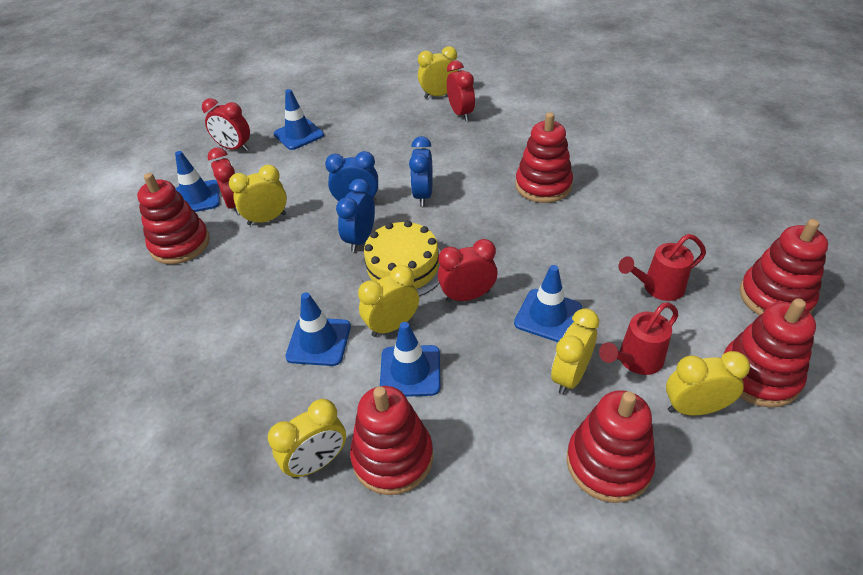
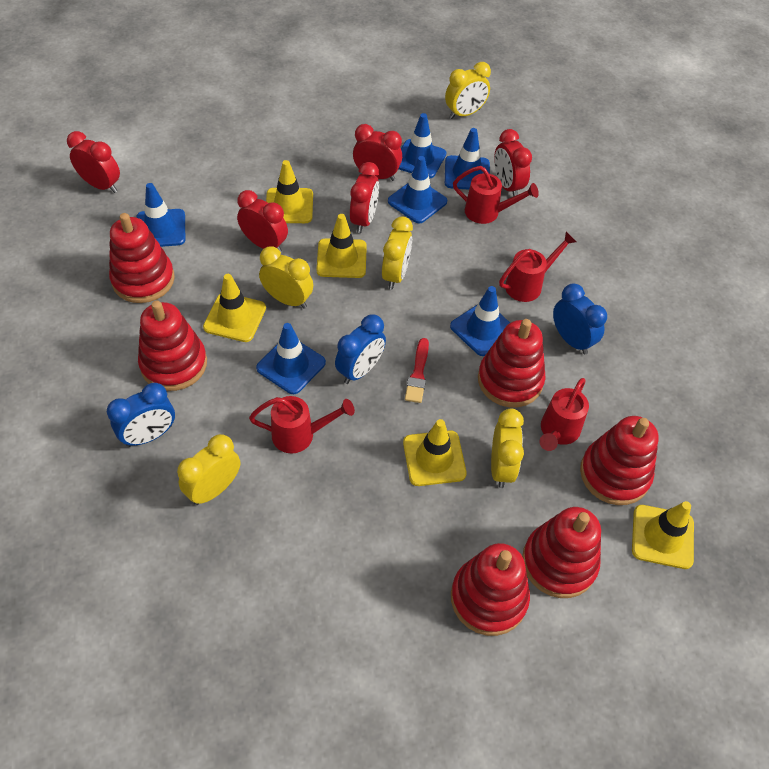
blue traffic cone: 5 -> 6
red brush: 0 -> 1
red clock: 4 -> 5
red watering can: 2 -> 4
yellow cake: 1 -> 0
yellow clock: 6 -> 5
yellow traffic cone: 0 -> 5

